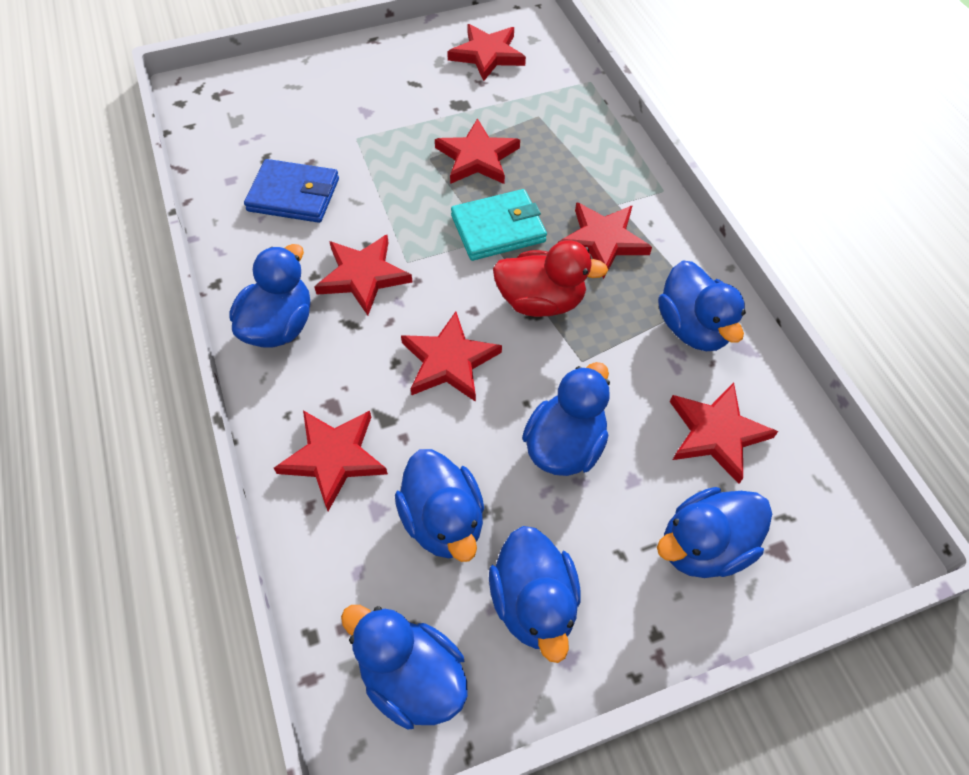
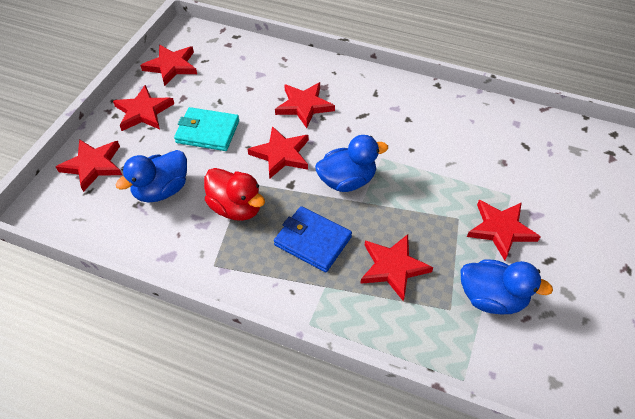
blue duck: 7 -> 3

